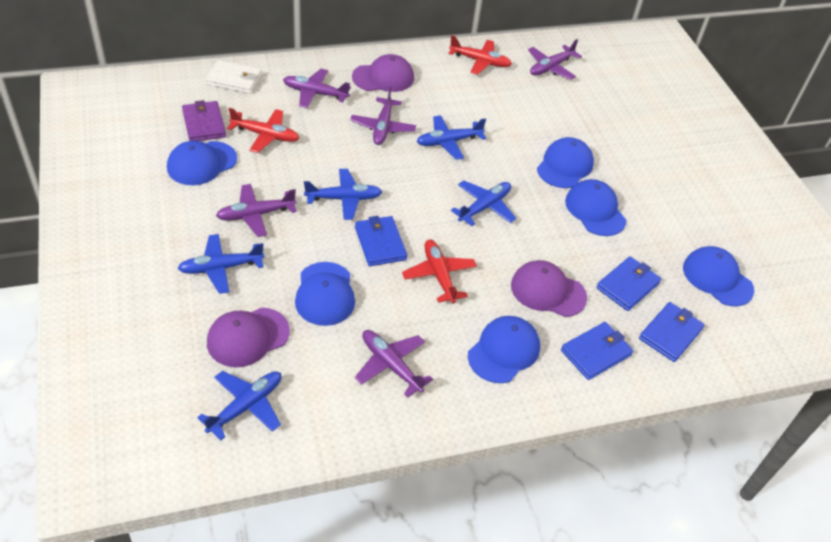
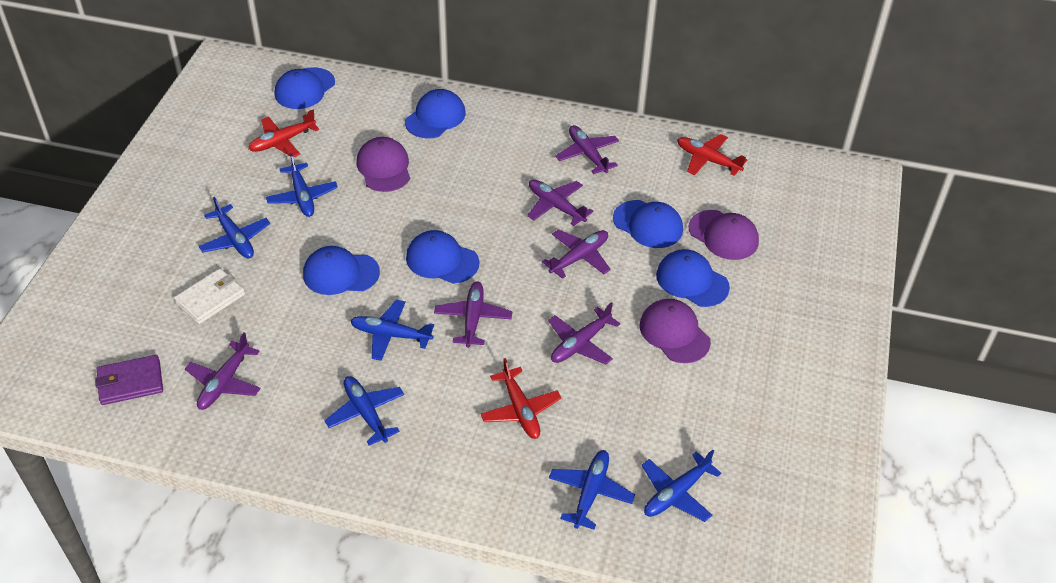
blue plane: 5 -> 6
blue wallet: 4 -> 0
purple plane: 5 -> 6

